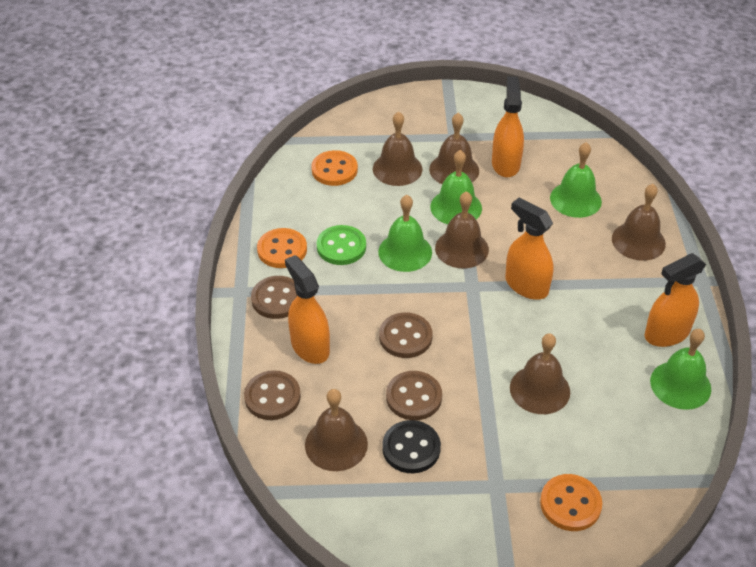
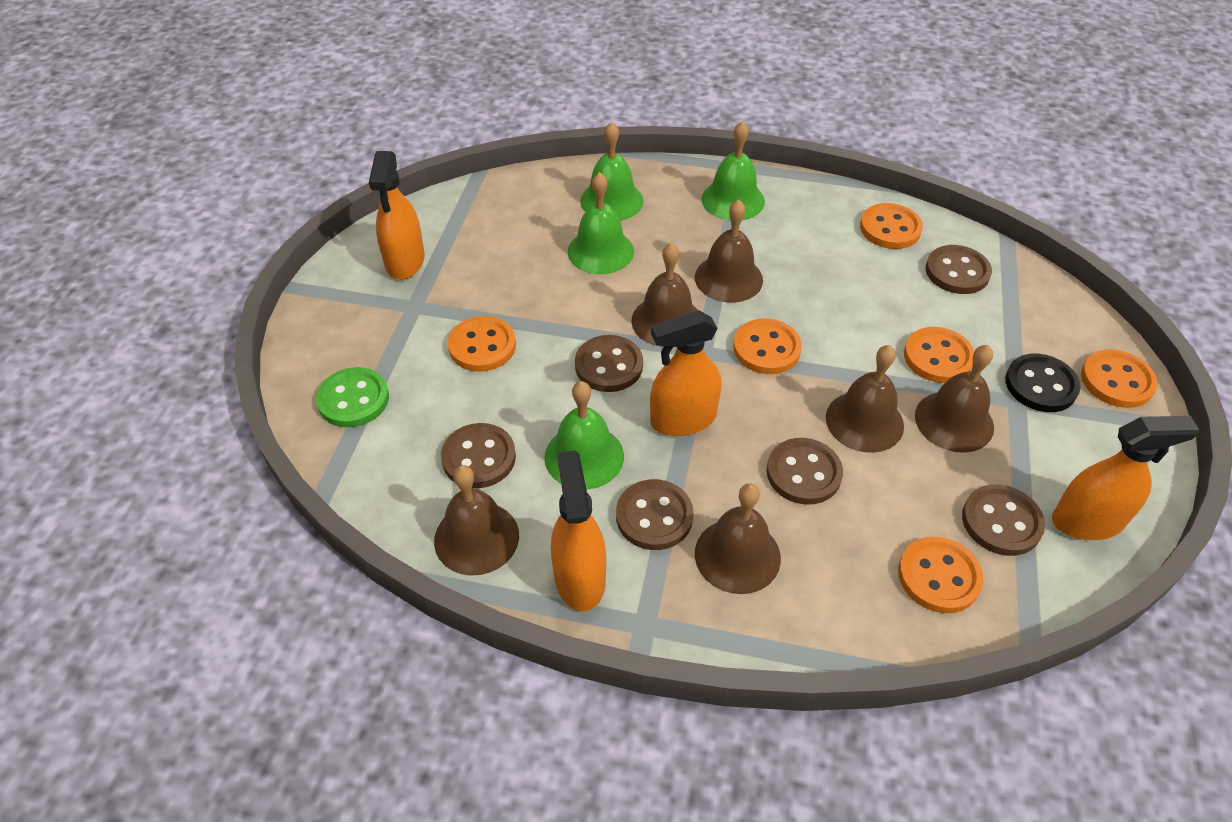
brown button: 4 -> 6
orange button: 3 -> 6

